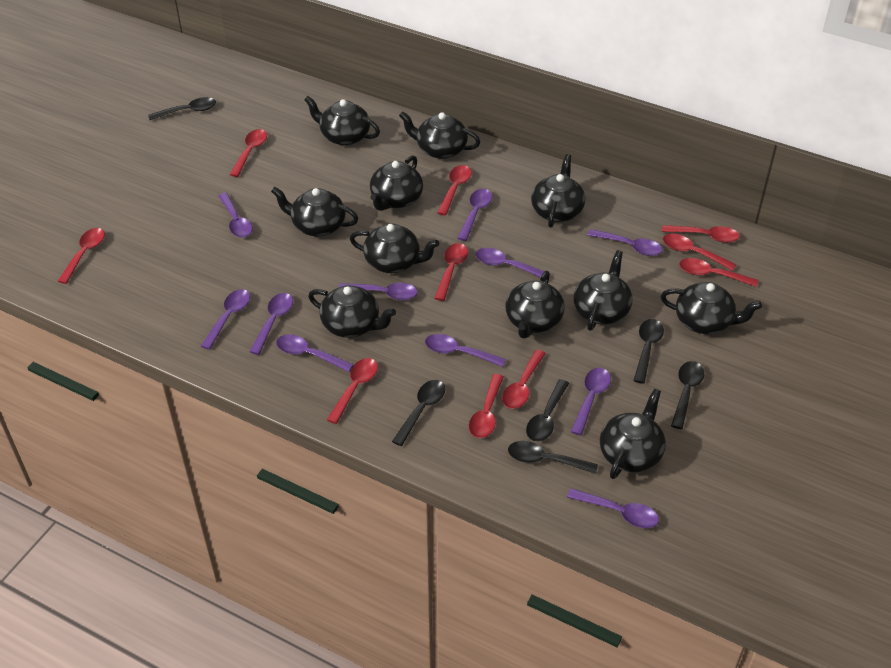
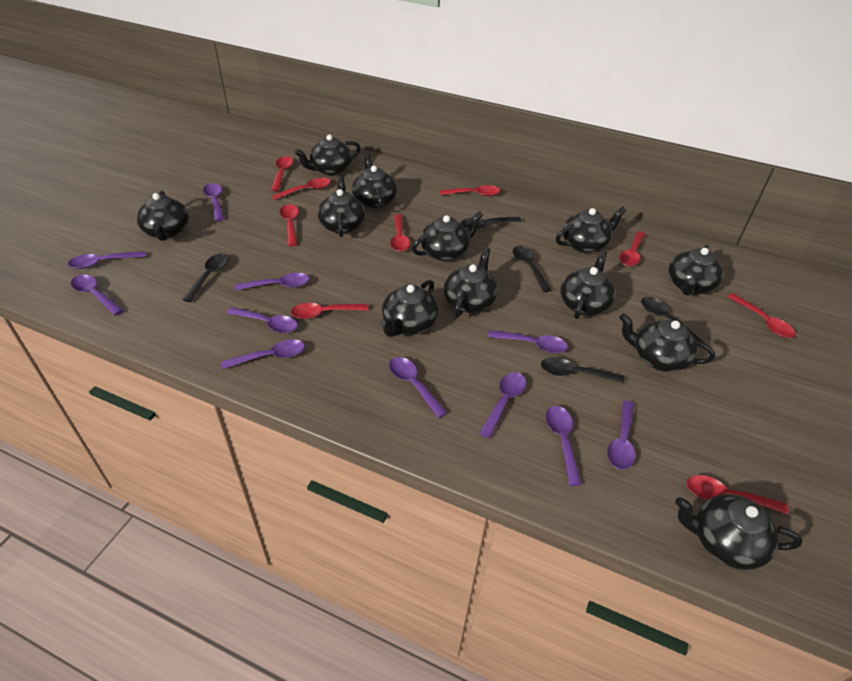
black spoon: 6 -> 5
black teapot: 11 -> 12
red spoon: 10 -> 9

